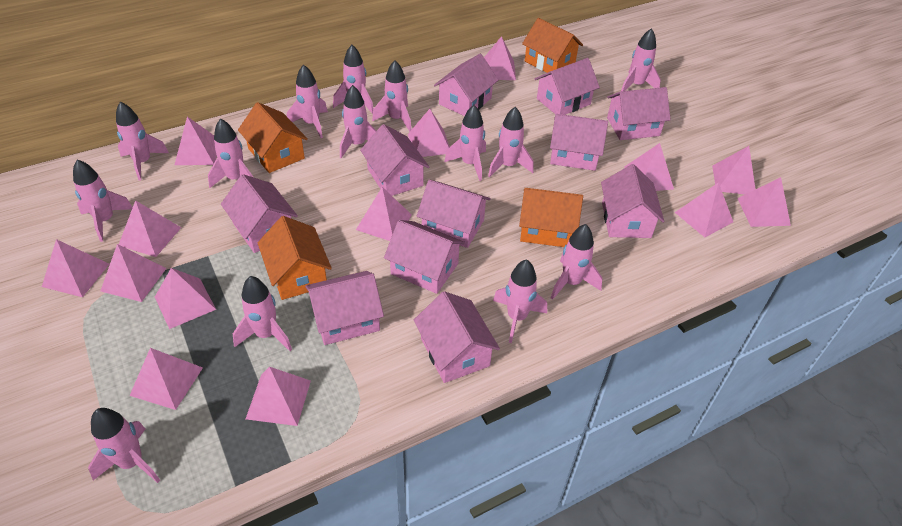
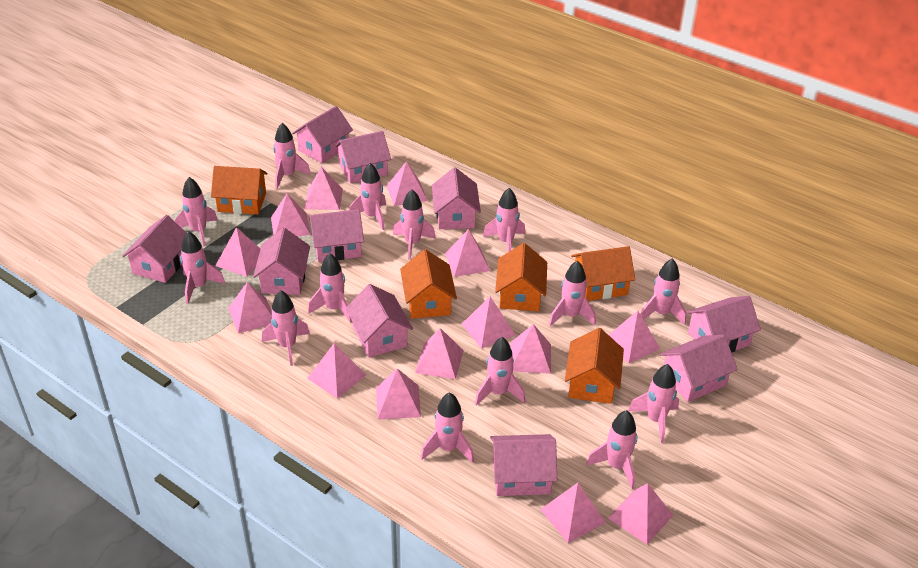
orange house: 4 -> 5
pink house: 11 -> 10

